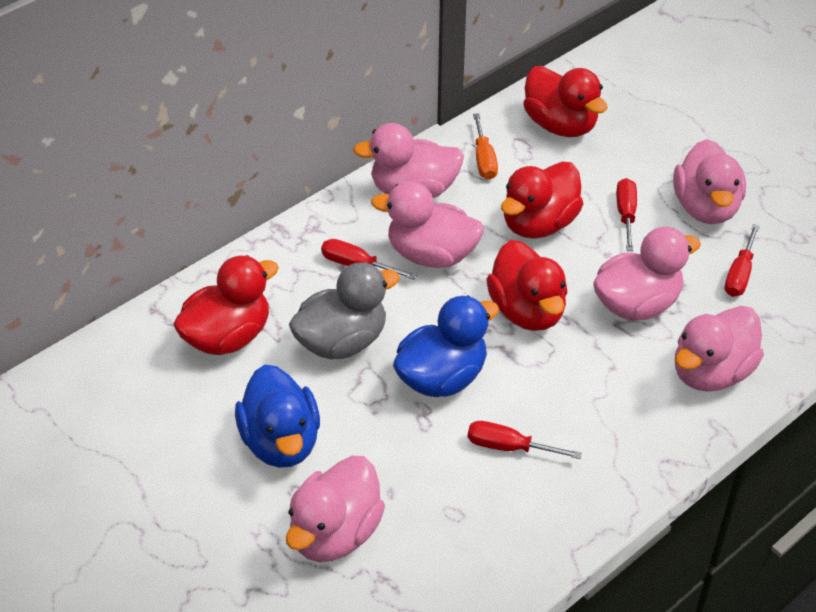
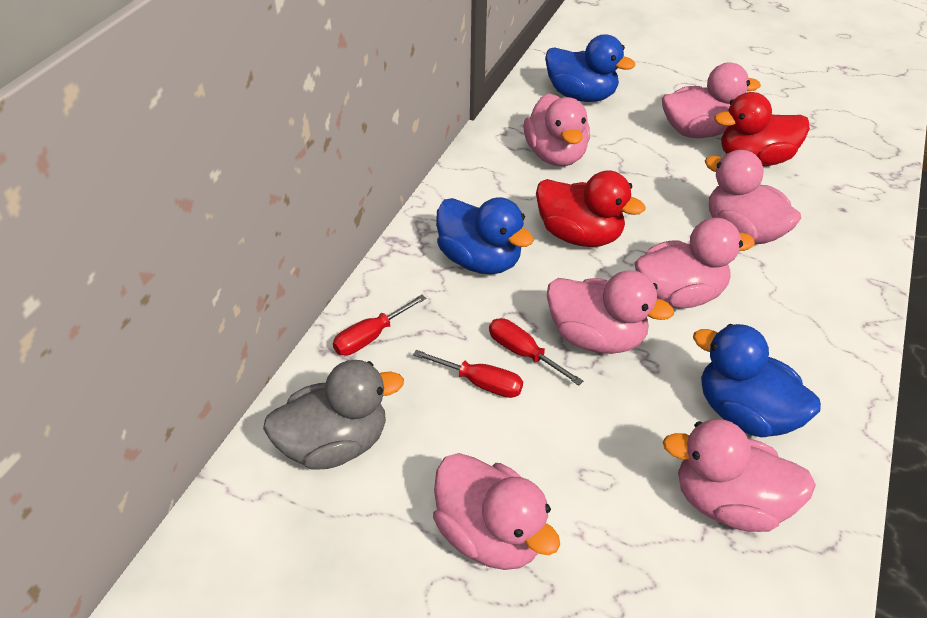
blue duck: 2 -> 3
orange screwdriver: 1 -> 0
pink duck: 6 -> 7
red duck: 4 -> 2
red screwdriver: 4 -> 3

